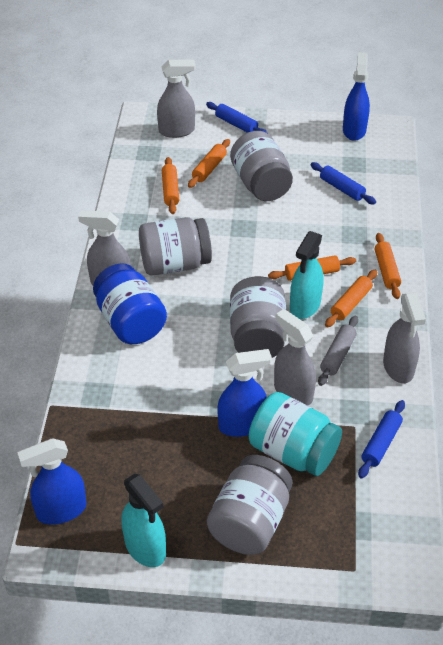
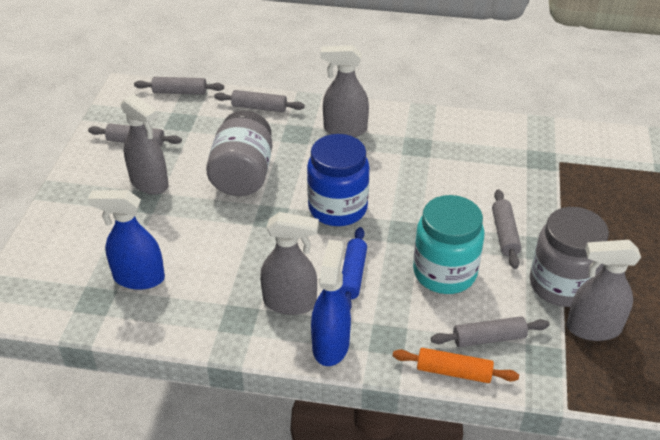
blue rolling pin: 3 -> 1
blue spray bottle: 3 -> 2
grey jar: 4 -> 2
grey rolling pin: 1 -> 5
orange rolling pin: 5 -> 1
turquoise spray bottle: 2 -> 0

